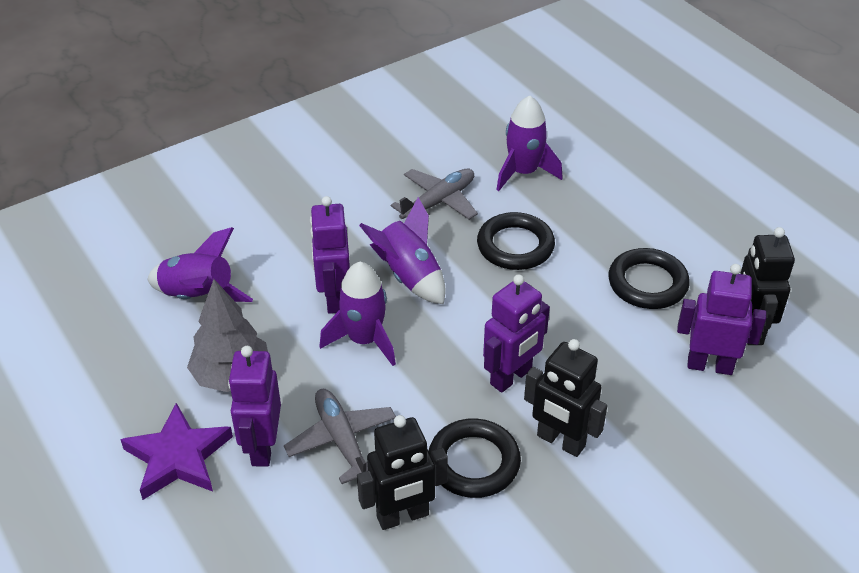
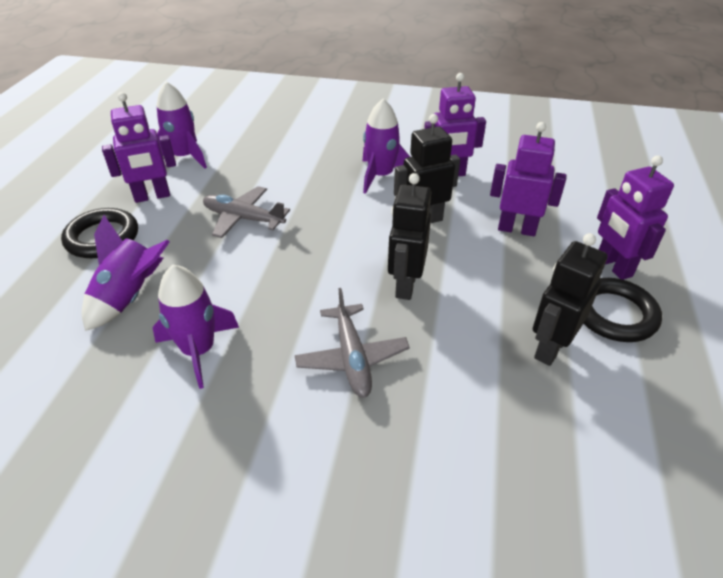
black ring: 3 -> 2
grey tree: 1 -> 0
purple star: 1 -> 0

